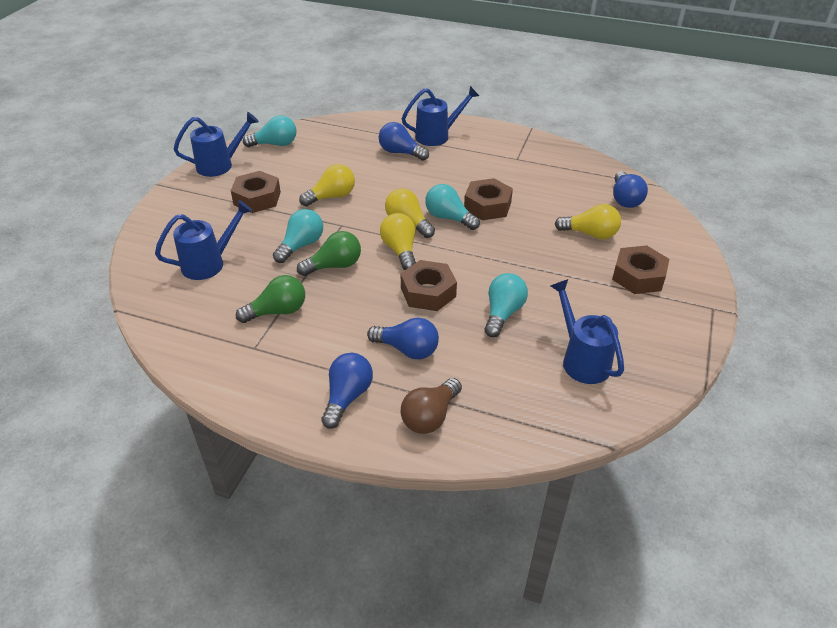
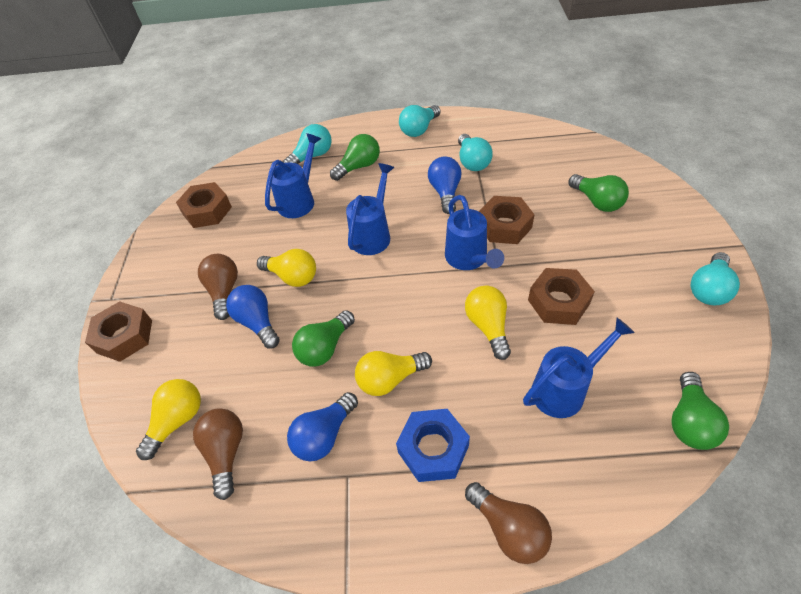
blue light bulb: 4 -> 3
blue nut: 0 -> 1
brown light bulb: 1 -> 3
green light bulb: 2 -> 4

